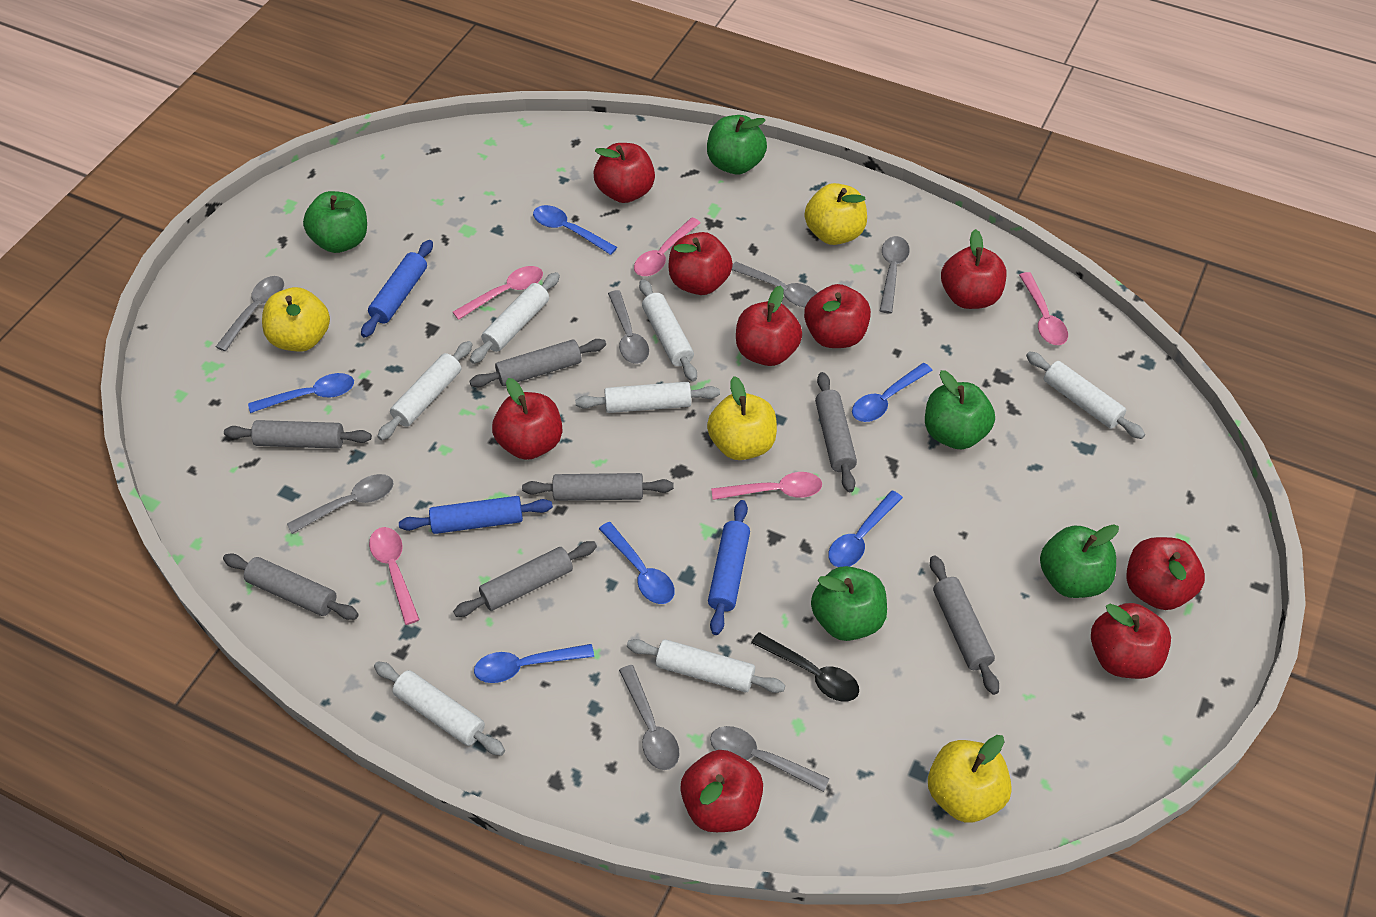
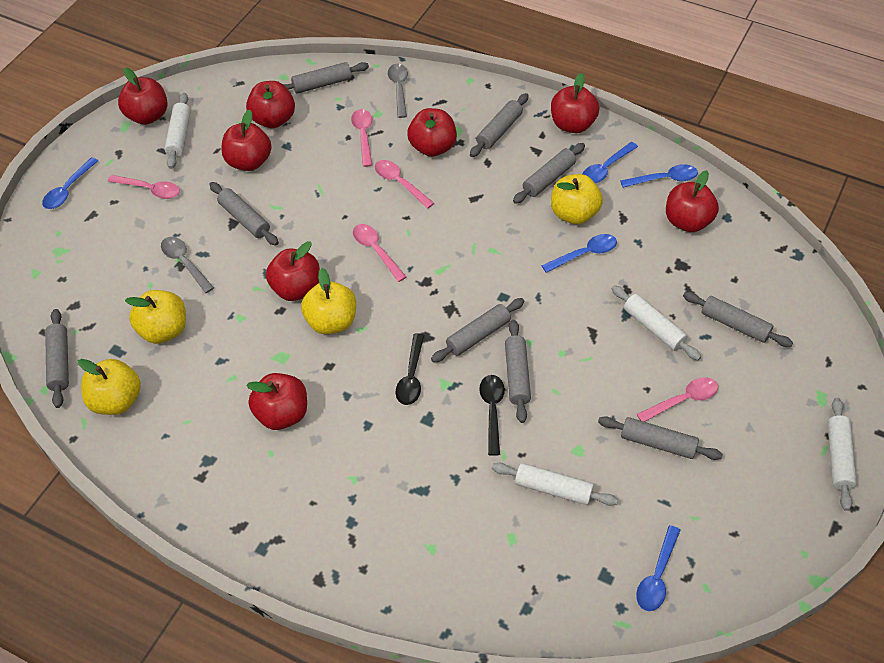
black spoon: 1 -> 2
blue rolling pin: 3 -> 0
blue spoon: 6 -> 5
green apple: 5 -> 0
grey rolling pin: 7 -> 9
grey spoon: 7 -> 2
red apple: 9 -> 8
white rolling pin: 7 -> 4

